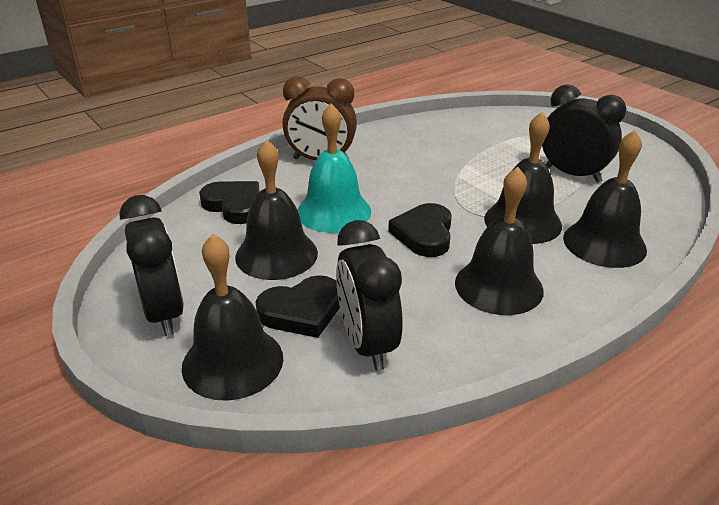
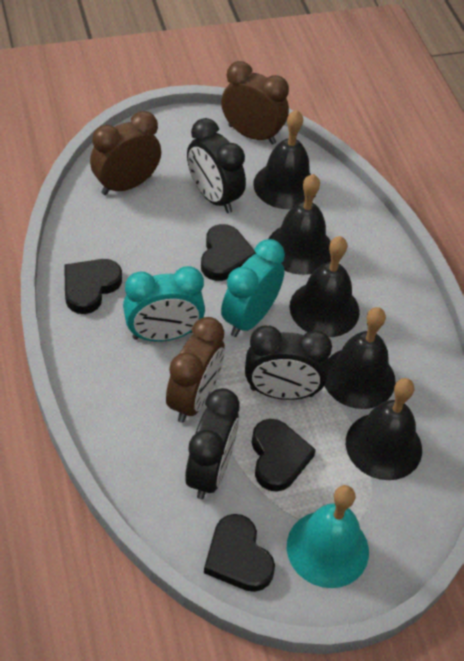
black heart: 3 -> 4
brown clock: 1 -> 3
turquoise clock: 0 -> 2

